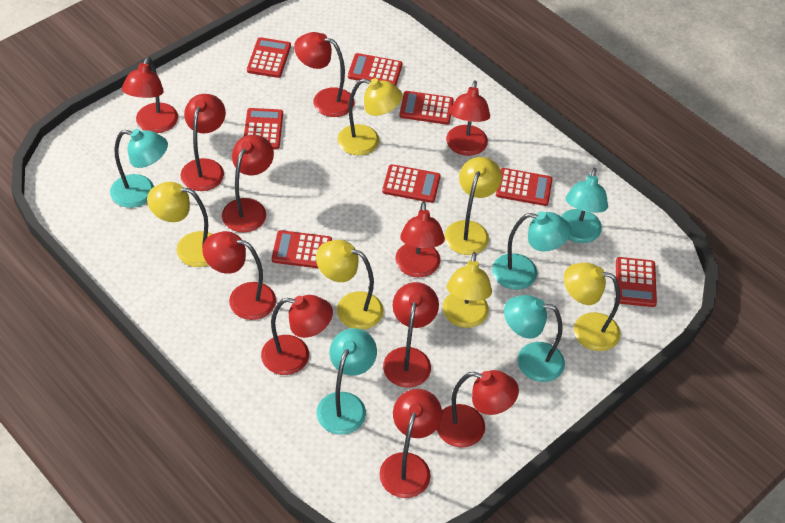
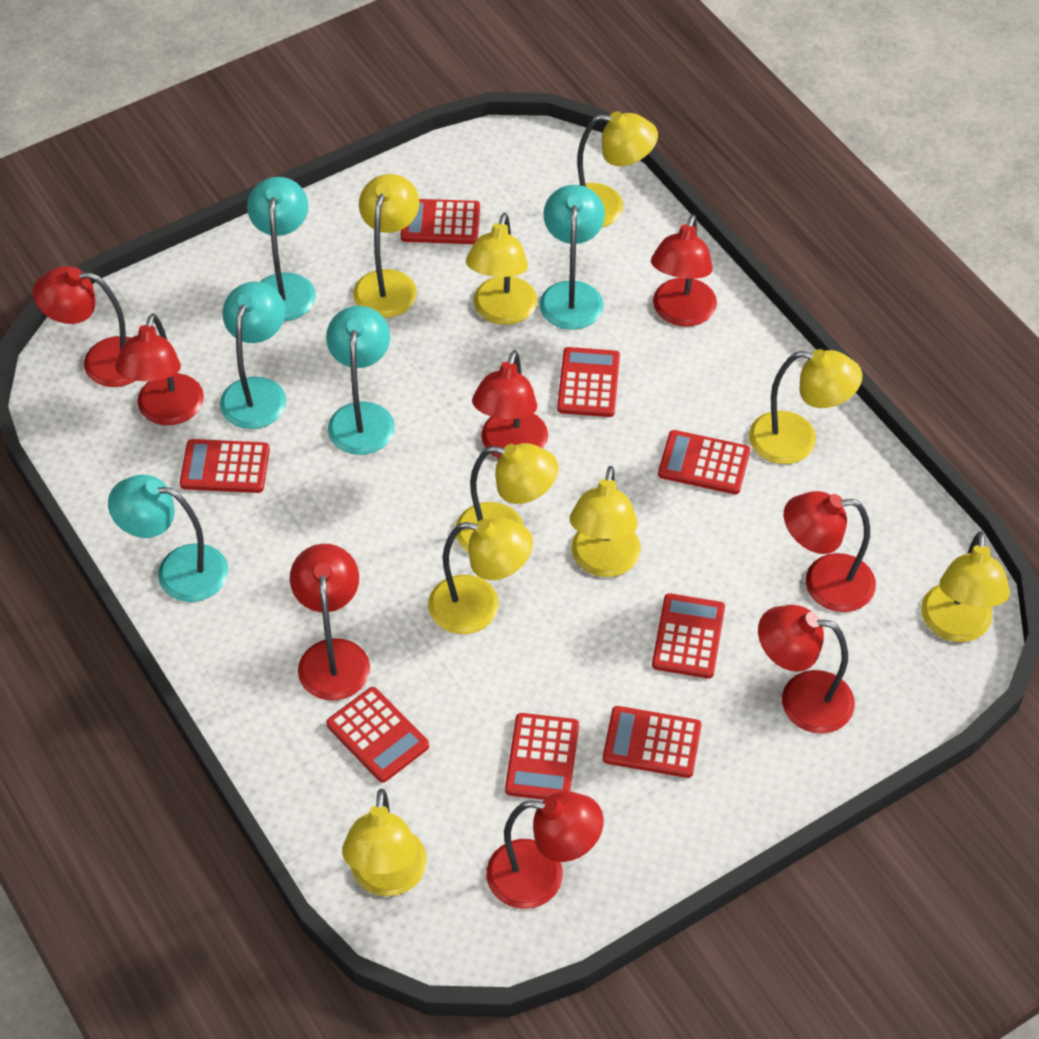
red lamp: 11 -> 8
yellow lamp: 6 -> 9

